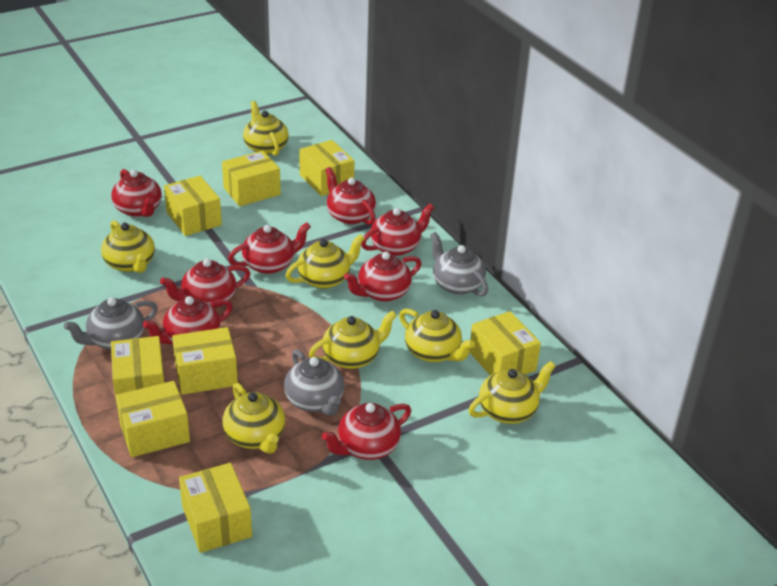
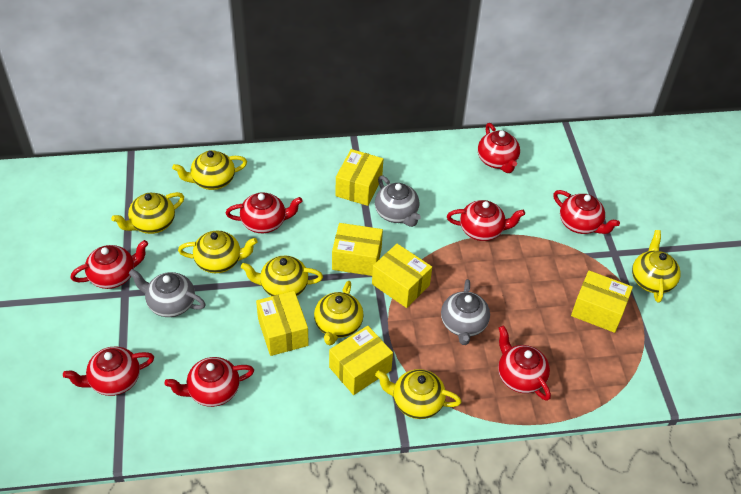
yellow box: 8 -> 6

